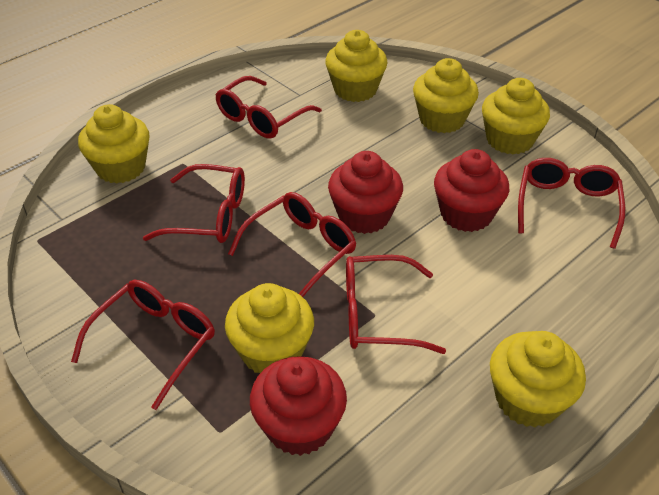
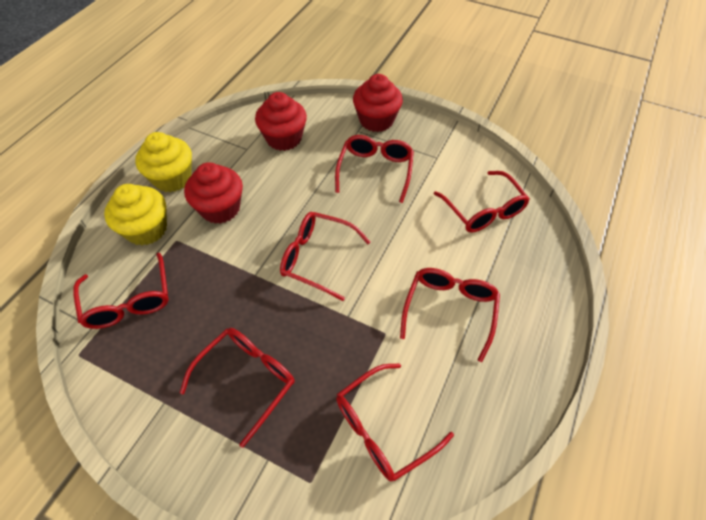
red glasses: 6 -> 7
yellow cupcake: 6 -> 2

